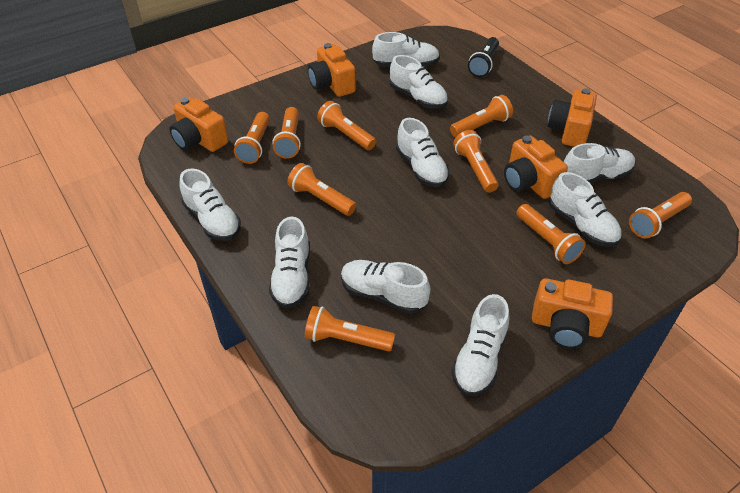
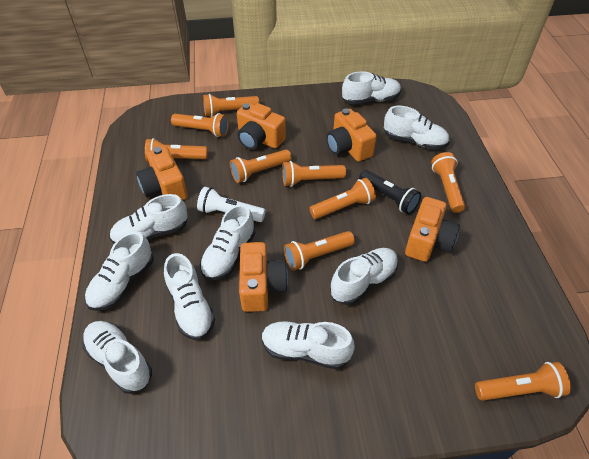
white flashlight: 0 -> 1

